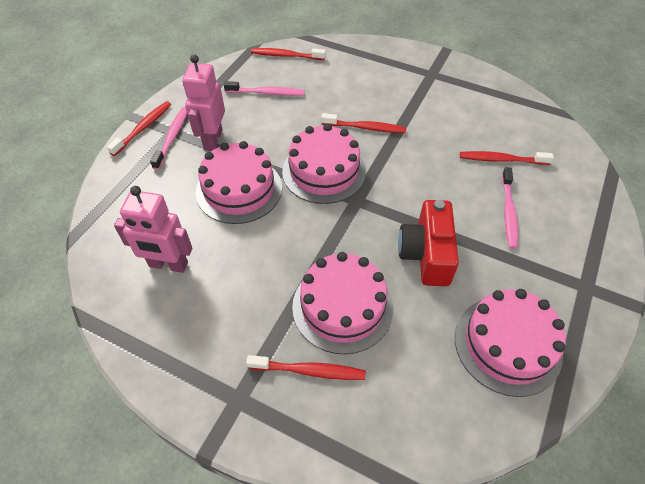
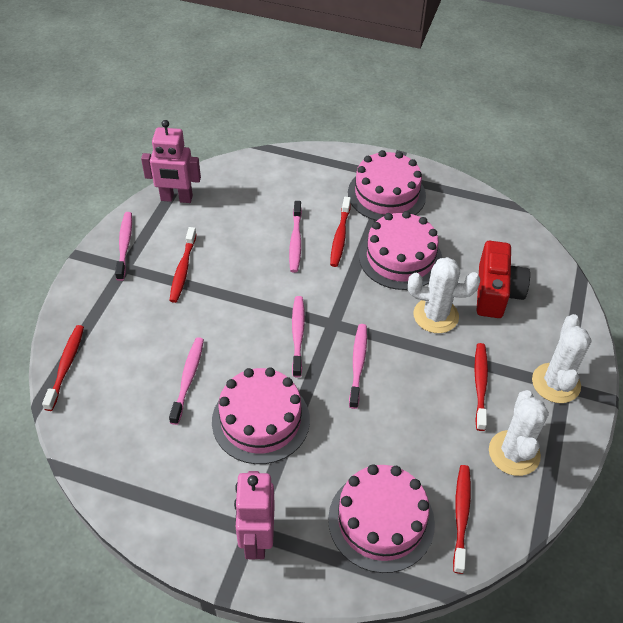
pink toothbrush: 3 -> 5
white cactus: 0 -> 3

